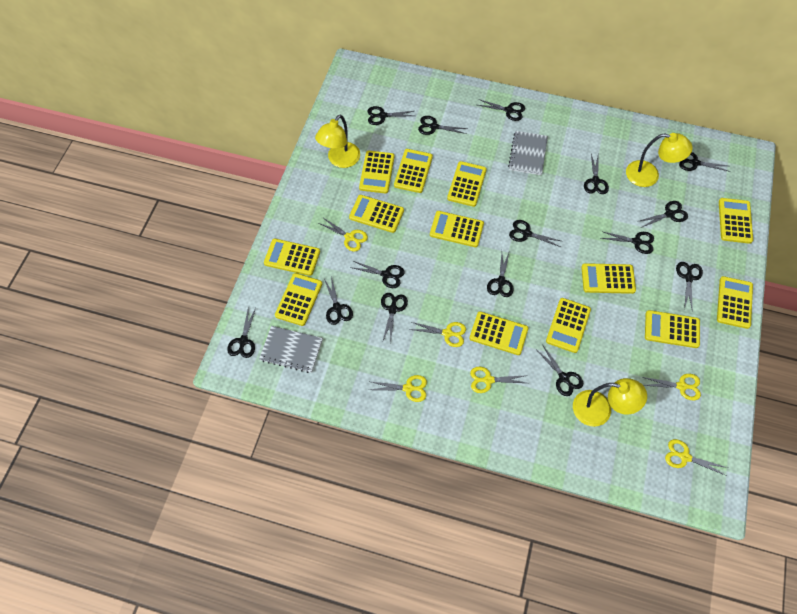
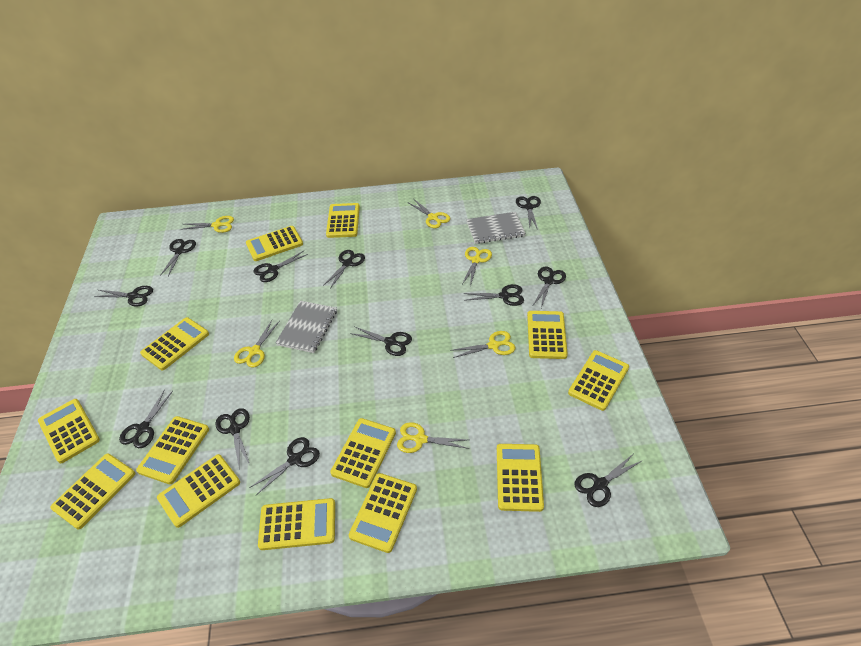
black scissors: 15 -> 12
yellow lamp: 3 -> 0

